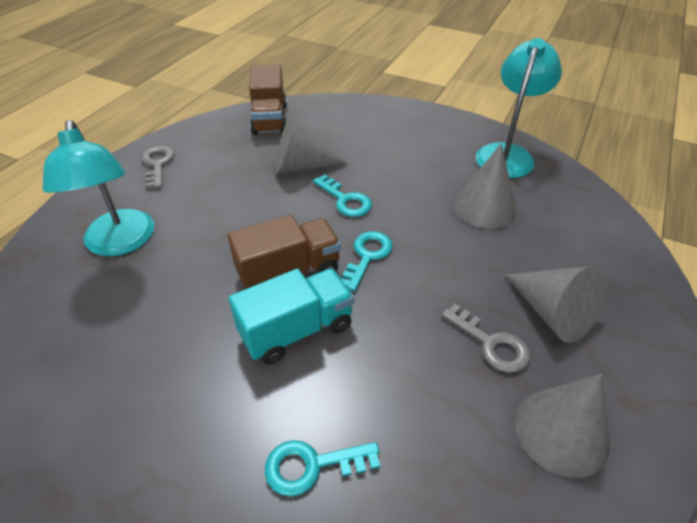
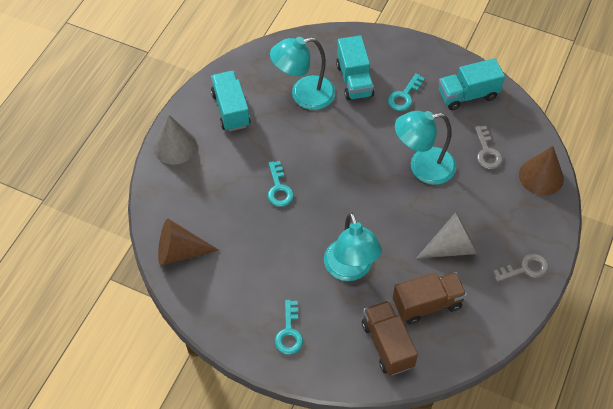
brown cone: 0 -> 2
grey cone: 4 -> 2
turquoise lamp: 2 -> 3
turquoise truck: 1 -> 3

